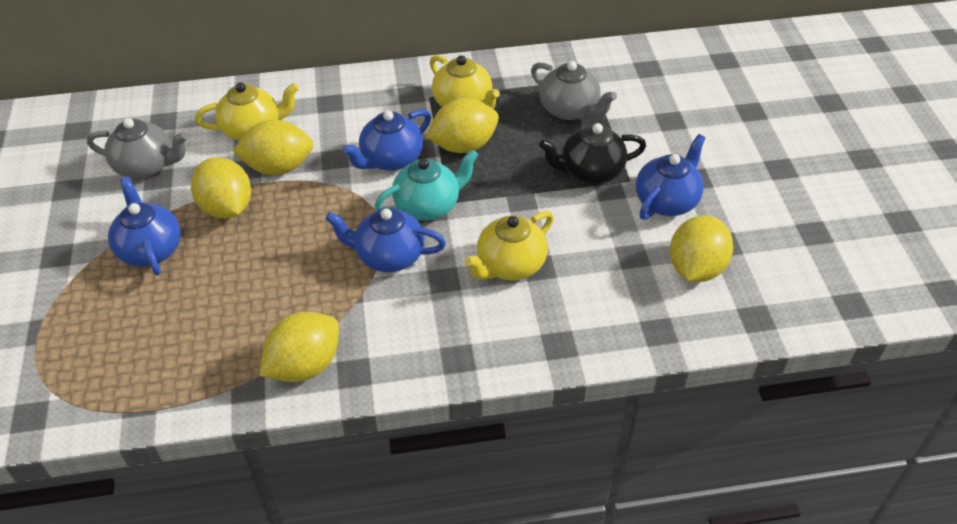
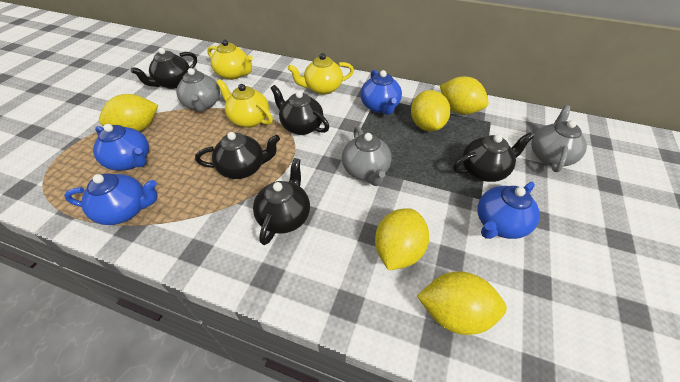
black teapot: 1 -> 5
grey teapot: 2 -> 3
turquoise teapot: 1 -> 0

